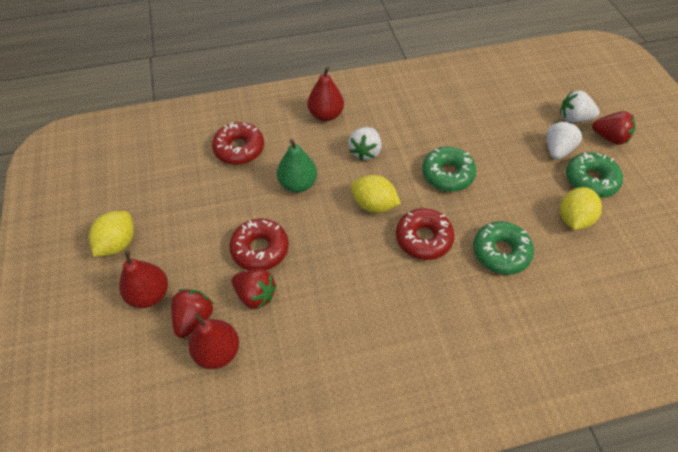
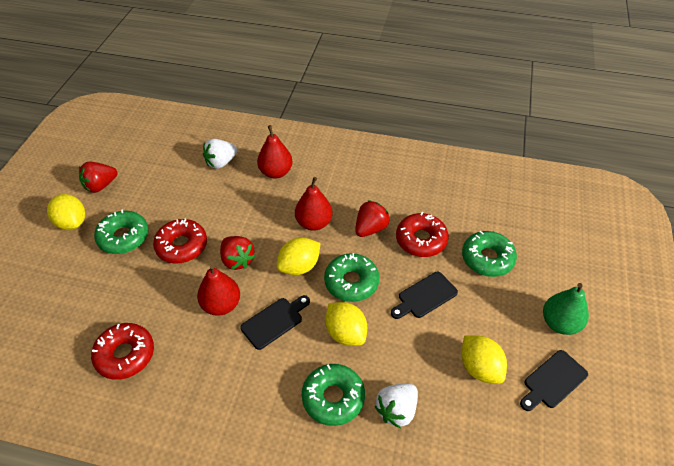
black cutting board: 0 -> 3
green donut: 3 -> 4
white strawberry: 3 -> 2
yellow lemon: 3 -> 4

